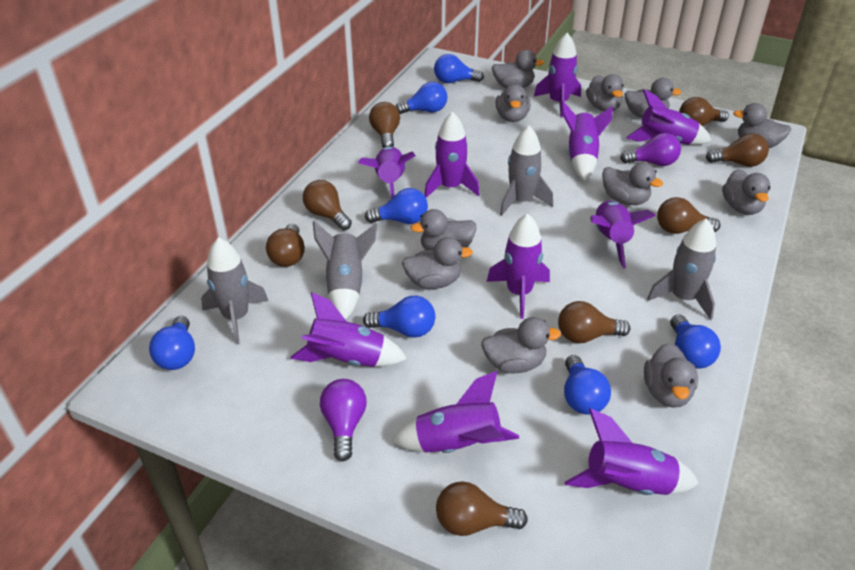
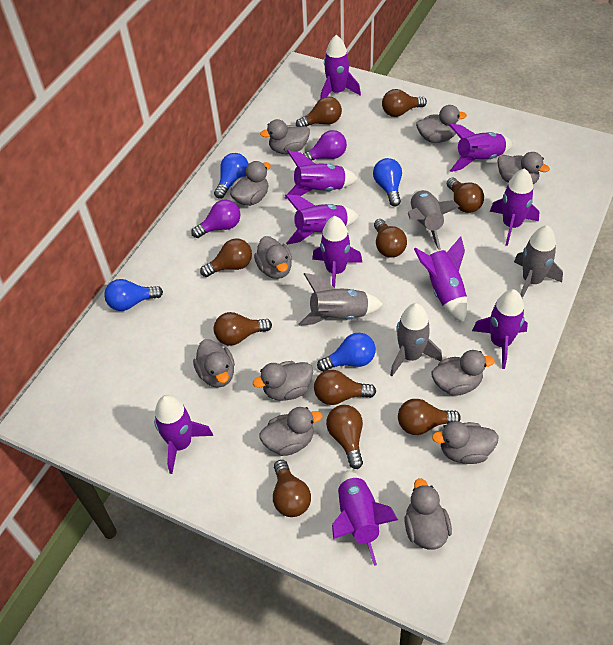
blue light bulb: 7 -> 4
brown light bulb: 8 -> 10

